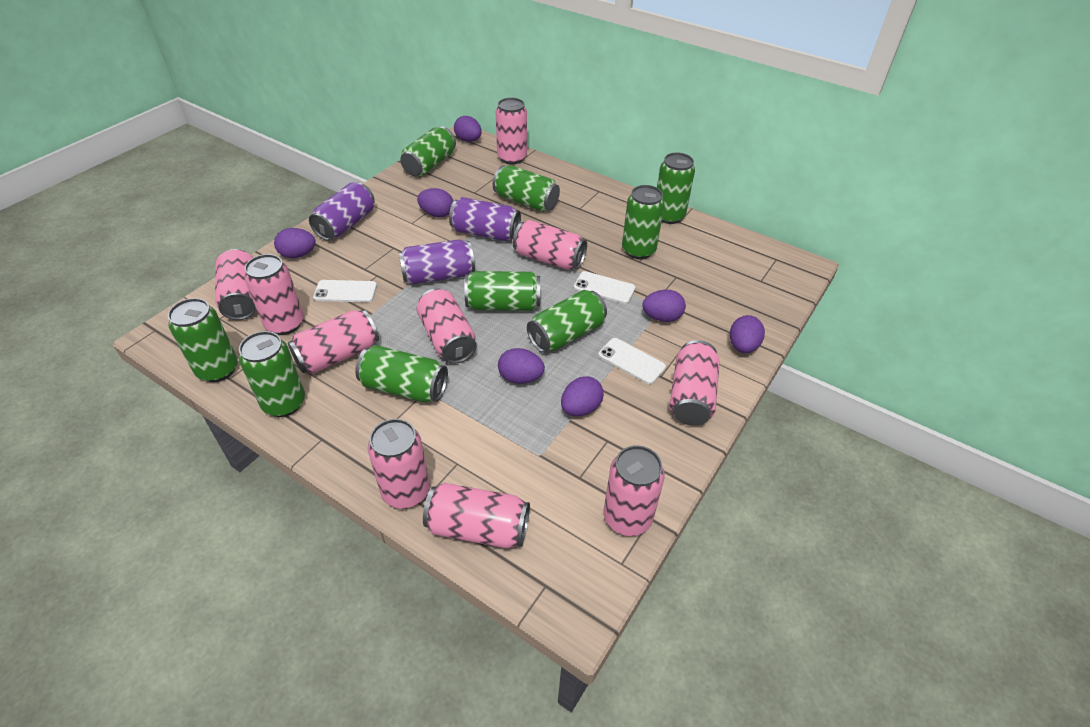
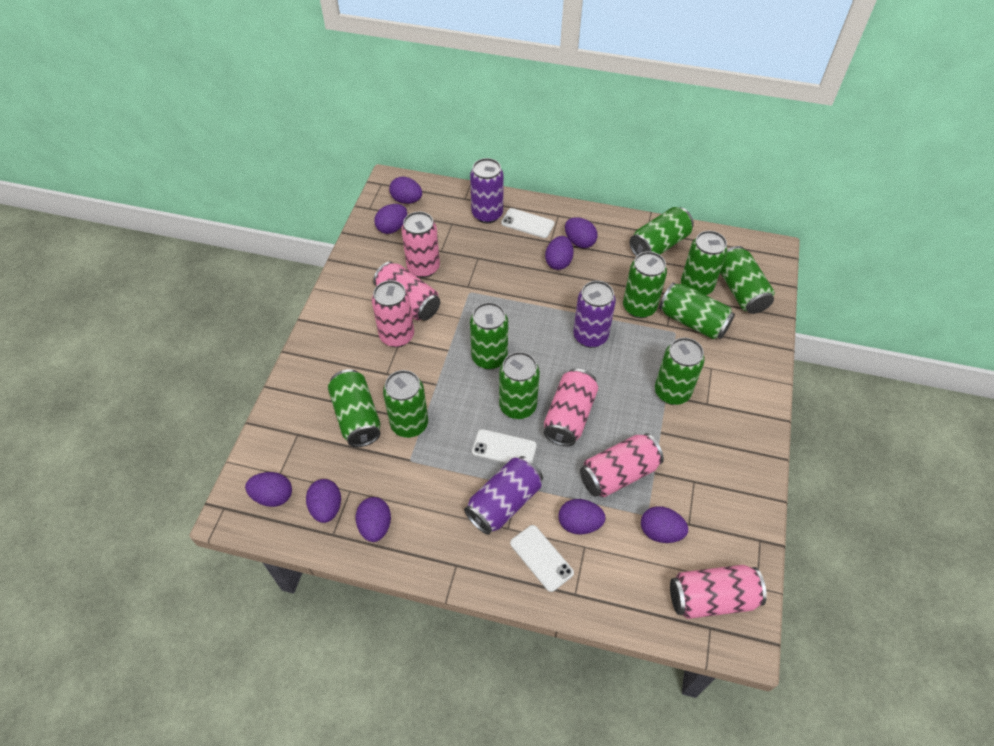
green can: 9 -> 10
pink can: 10 -> 6
purple egg: 7 -> 9

